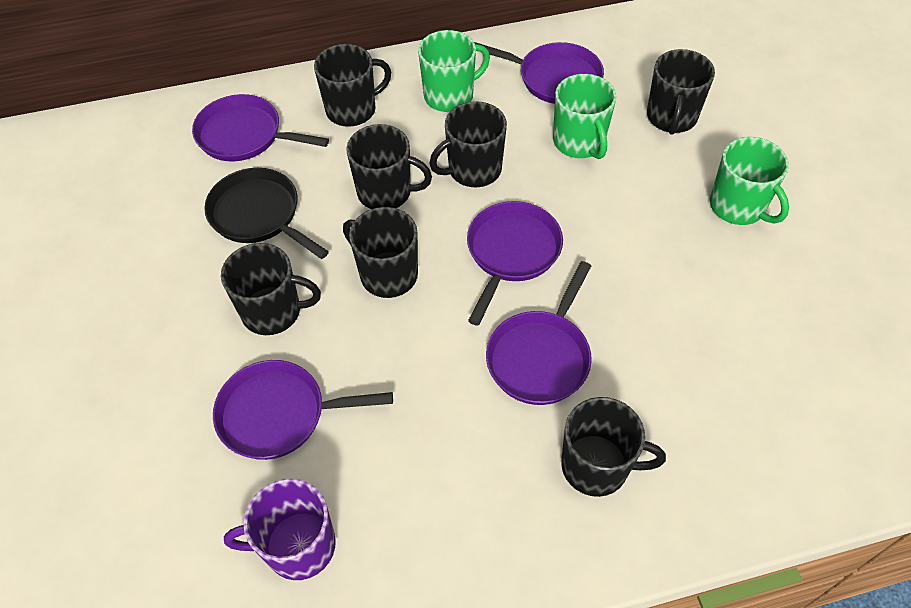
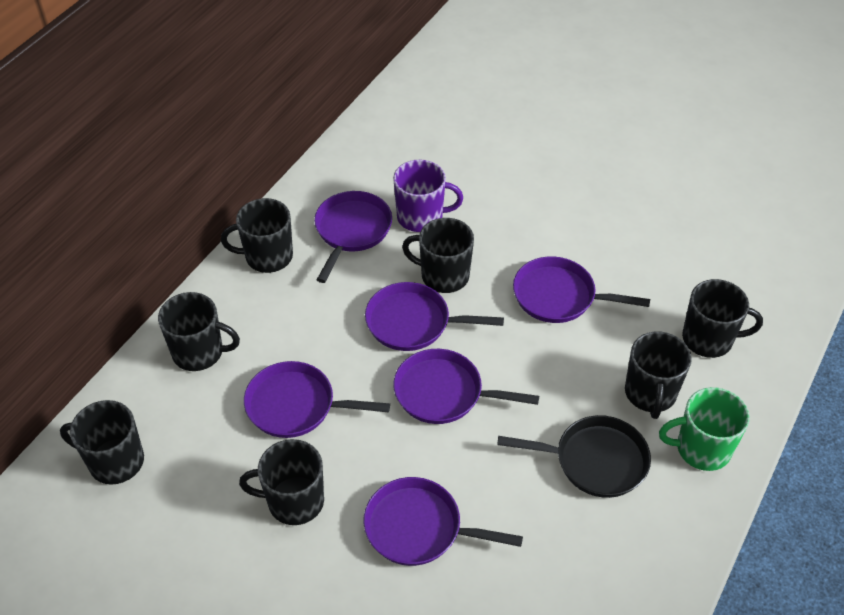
green mug: 3 -> 1
purple pan: 5 -> 6

